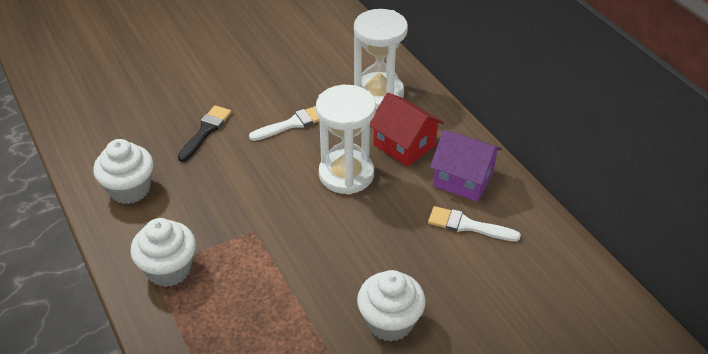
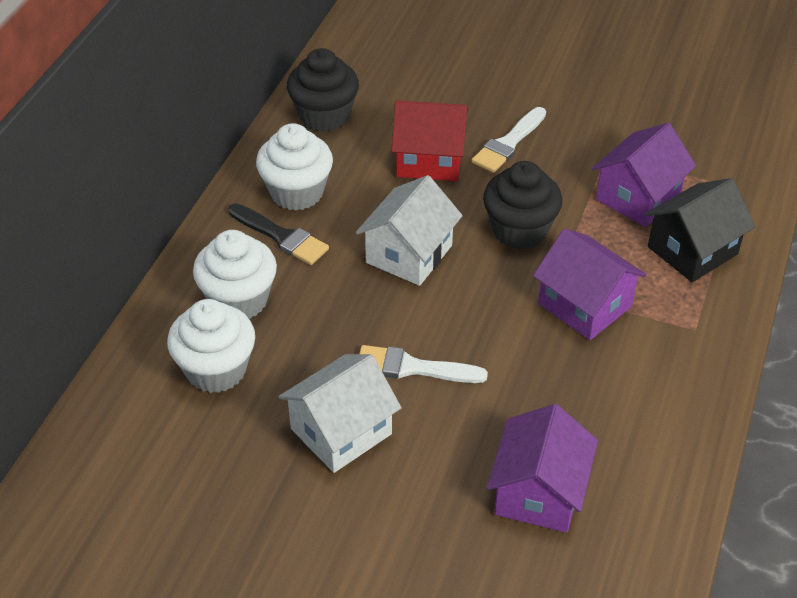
black cupcake: 0 -> 2
black house: 0 -> 1
purple house: 1 -> 3
white hourglass: 2 -> 0
white house: 0 -> 2

